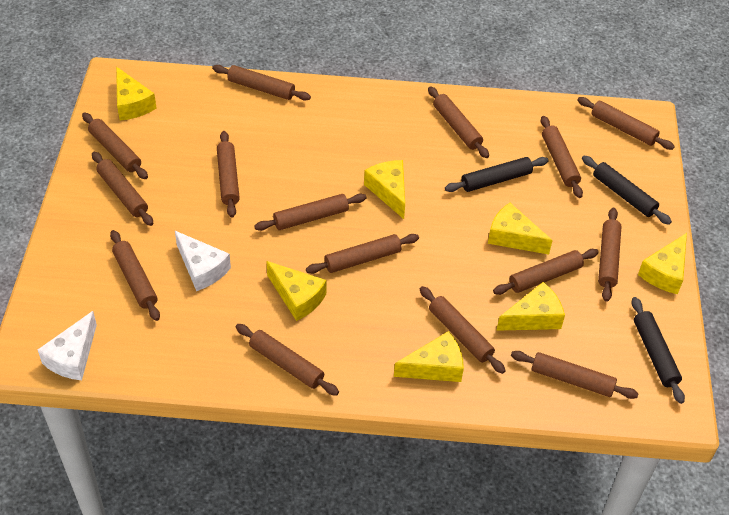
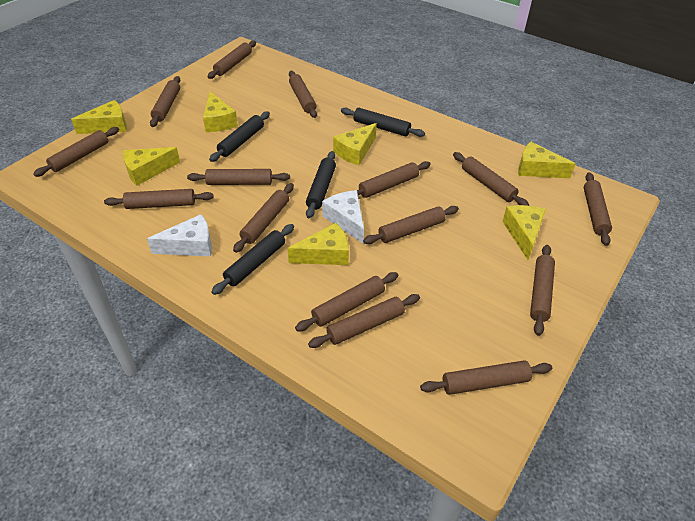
black rolling pin: 3 -> 4

